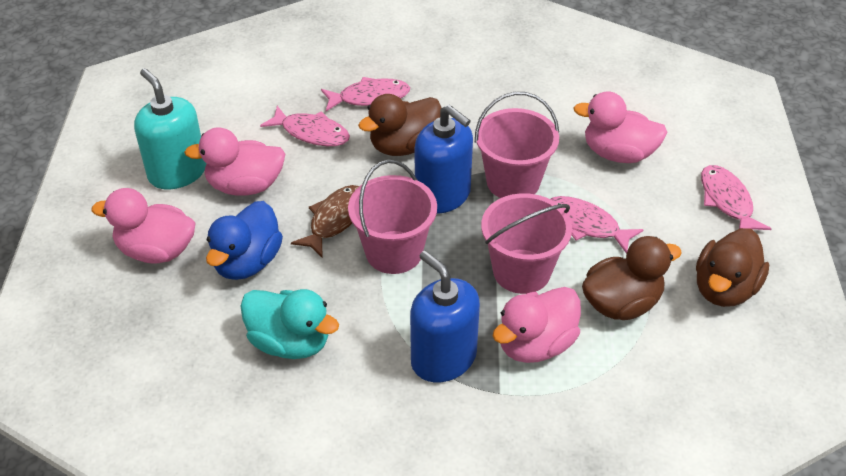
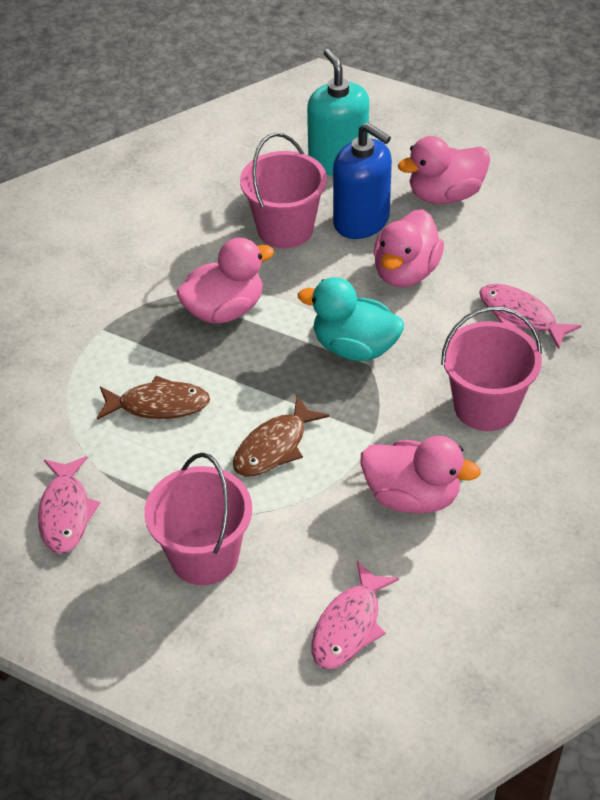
blue duck: 1 -> 0
blue soap dispenser: 2 -> 1
brown duck: 3 -> 0
brown fish: 1 -> 2
pink fish: 4 -> 3

